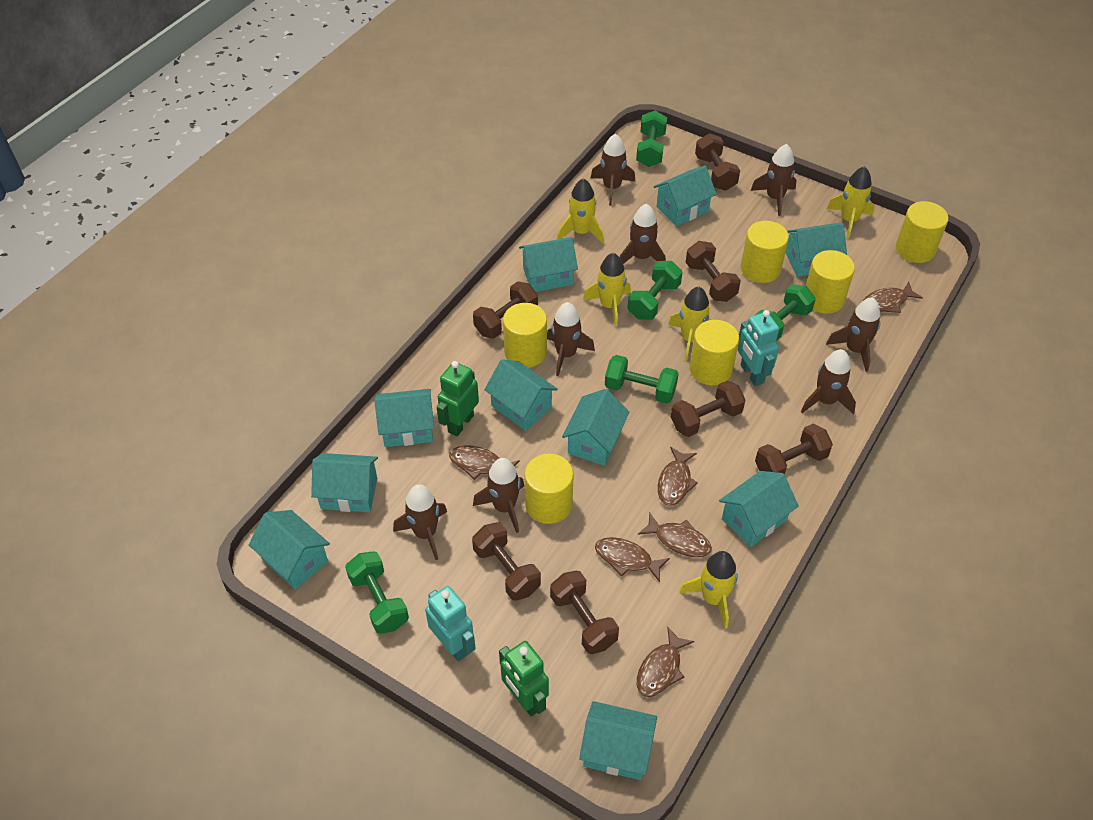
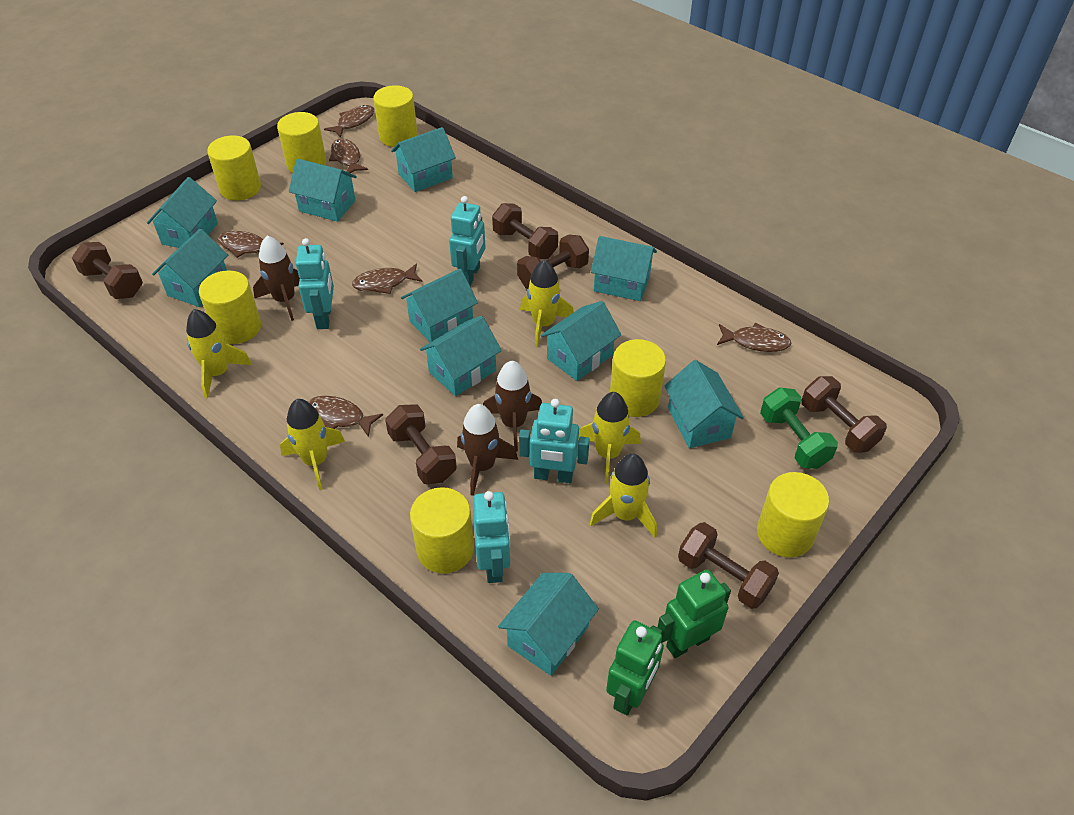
brown dumbbell: 7 -> 6
brown rocket: 8 -> 3
green dumbbell: 5 -> 1
turquoise robot: 2 -> 4
yellow cylinder: 6 -> 7

